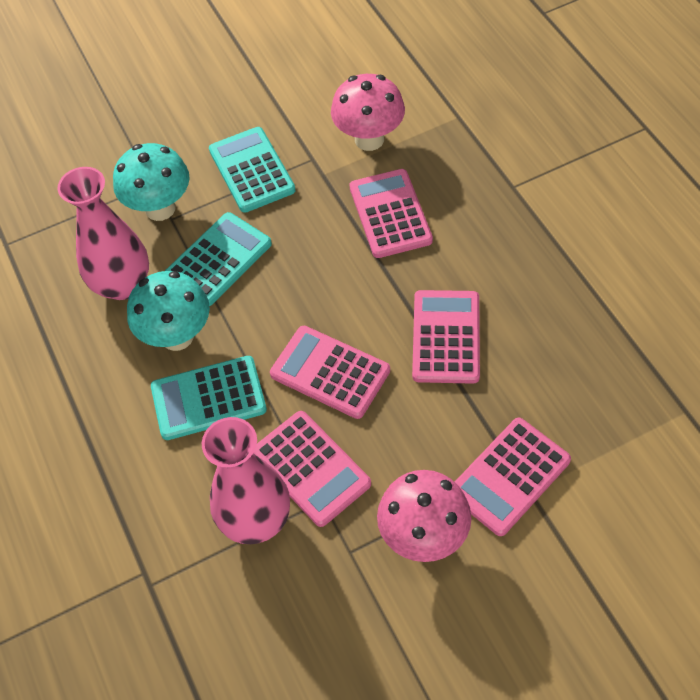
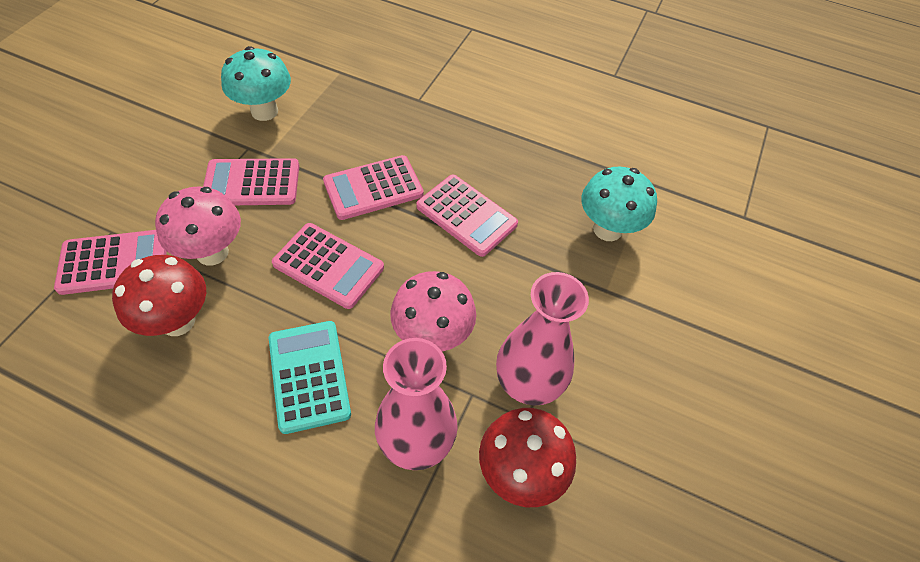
red mushroom: 0 -> 2
turquoise calculator: 3 -> 1

